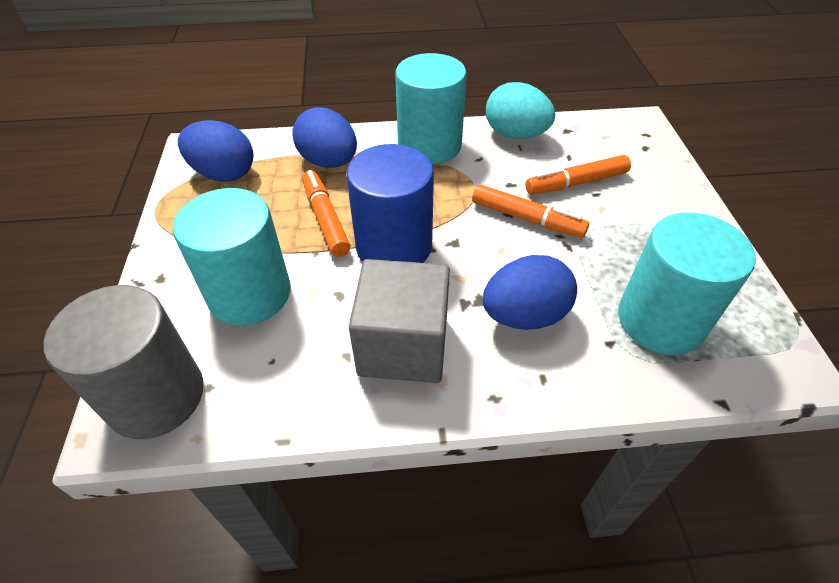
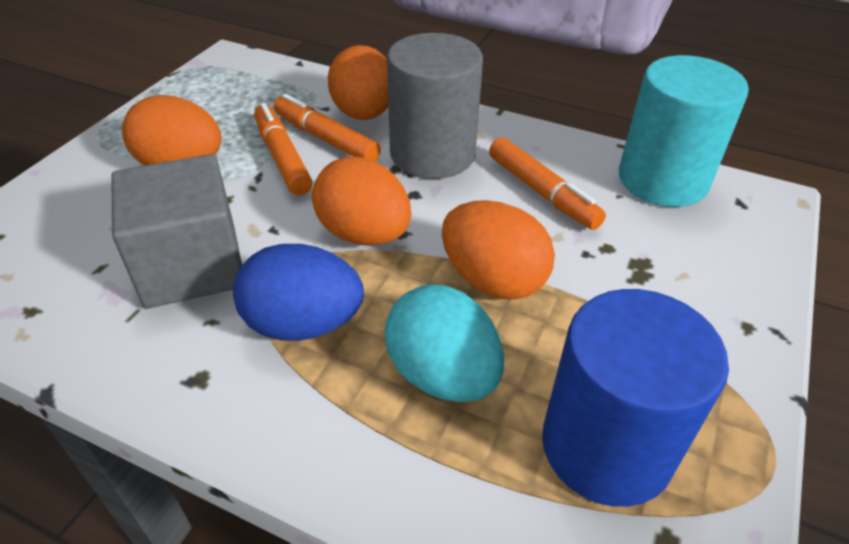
blue egg: 3 -> 1
orange egg: 0 -> 4
turquoise cylinder: 3 -> 1

